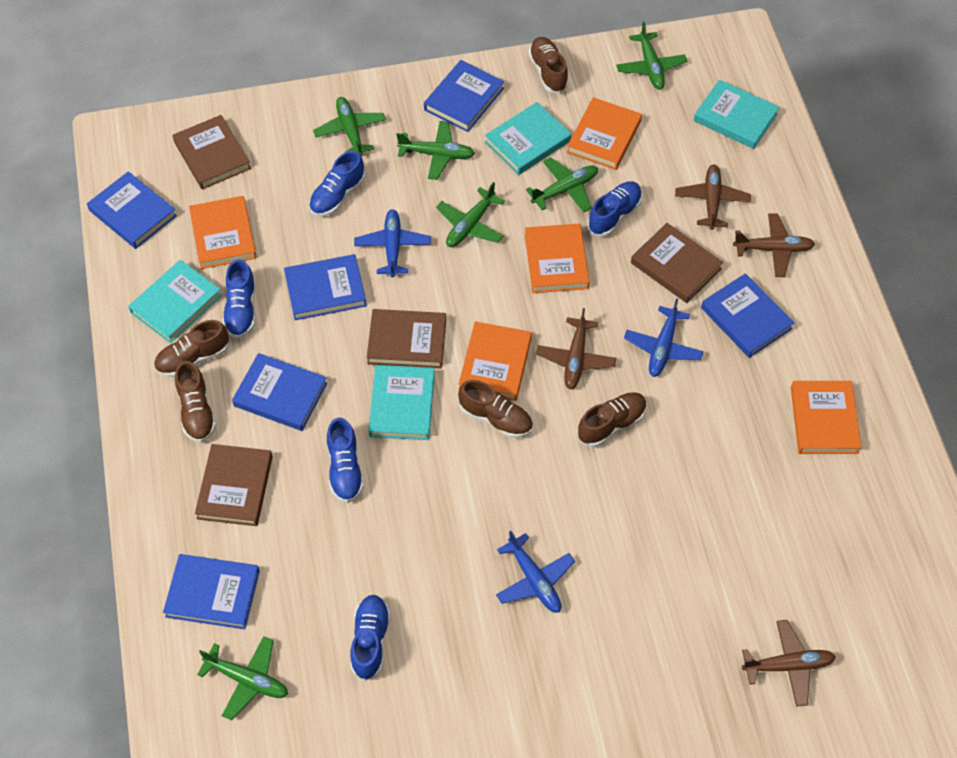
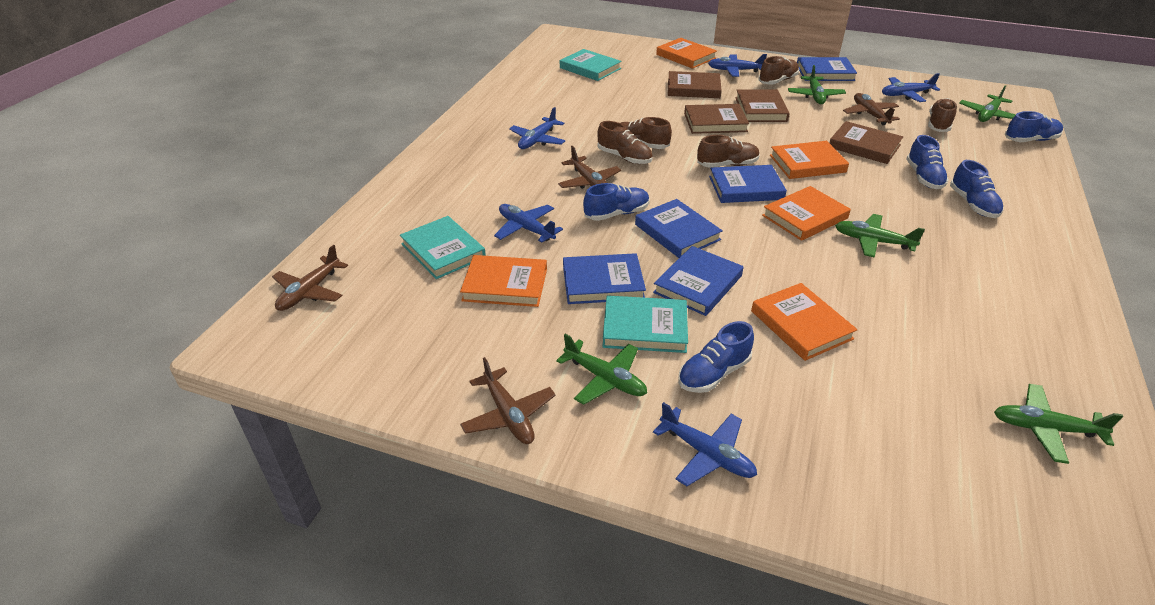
blue book: 6 -> 5
blue plane: 3 -> 5
green plane: 6 -> 5
turquoise book: 4 -> 3

